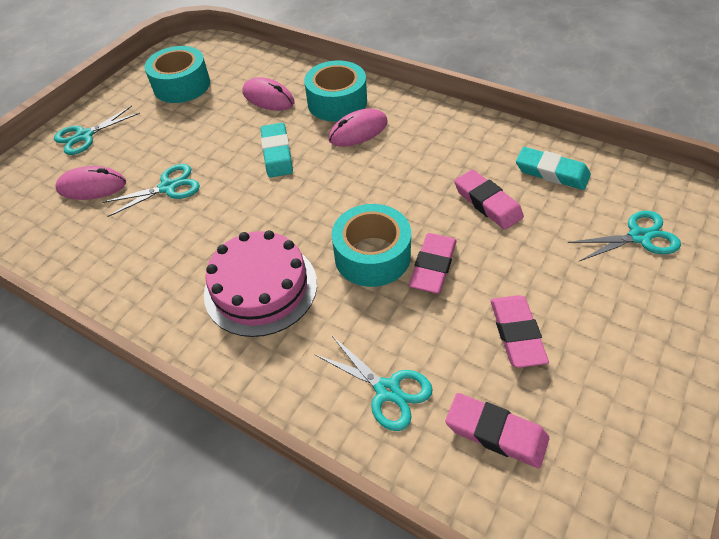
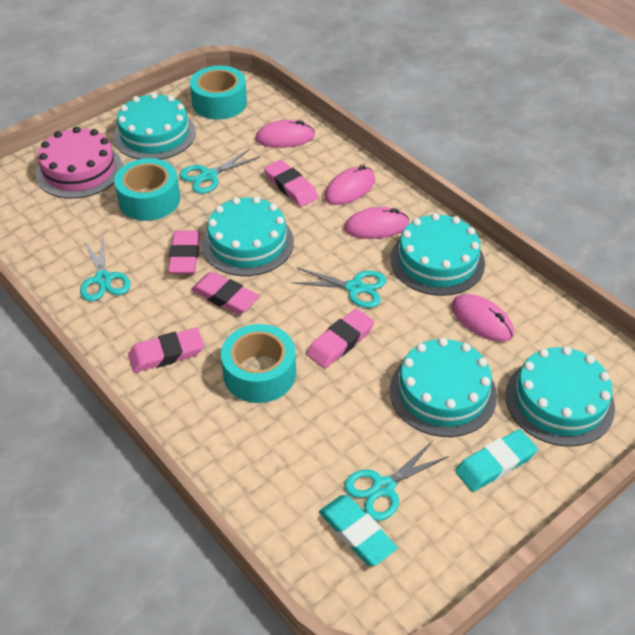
pink eraser: 4 -> 5
pink mouse: 3 -> 4
turquoise cake: 0 -> 5

